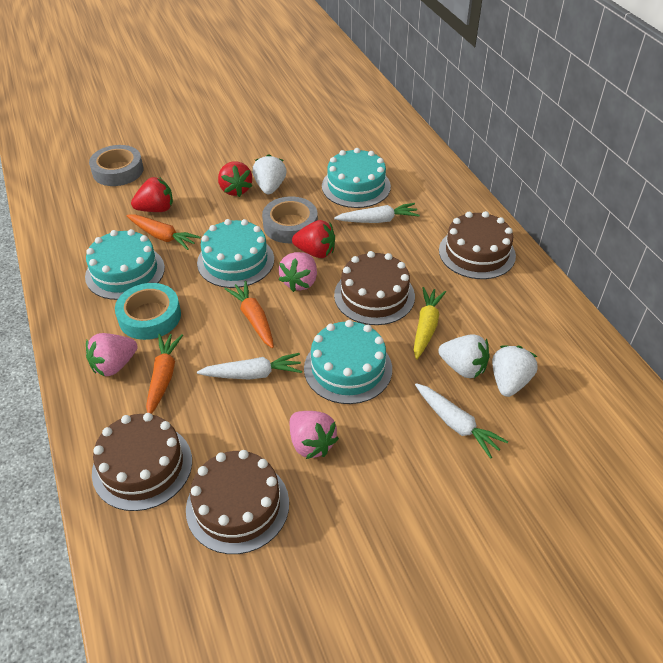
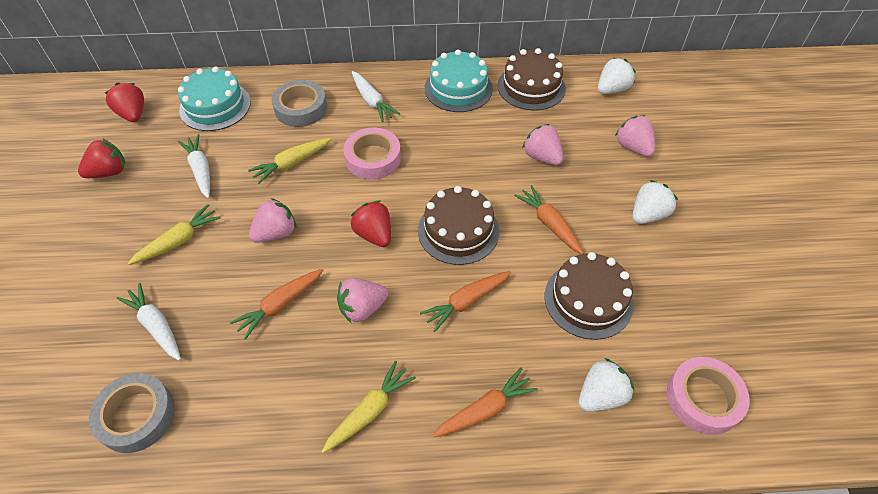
brown cake: 4 -> 3
orange carrot: 3 -> 4
pink strawberry: 3 -> 4
pink tape: 0 -> 2
turquoise cake: 4 -> 2
turquoise tape: 1 -> 0
yellow carrot: 1 -> 3

